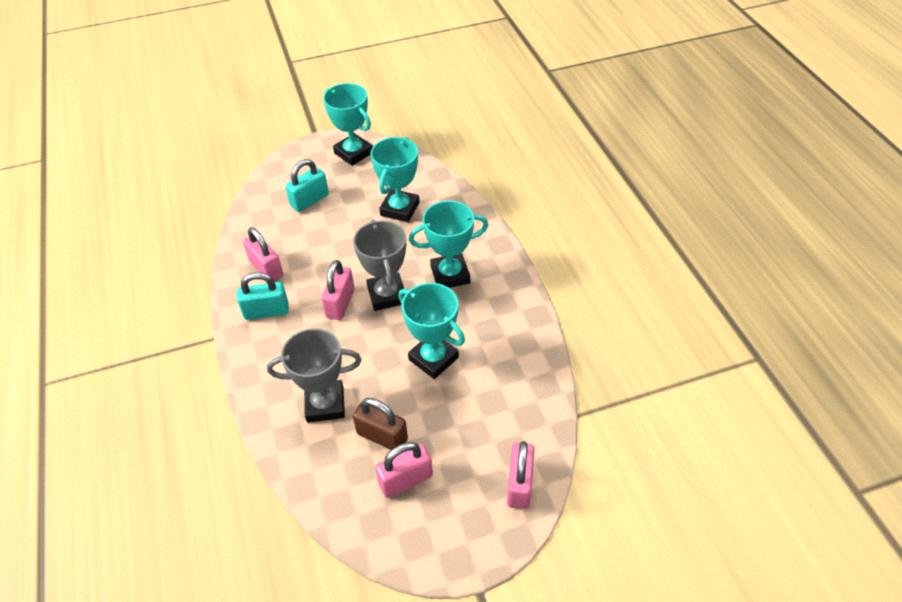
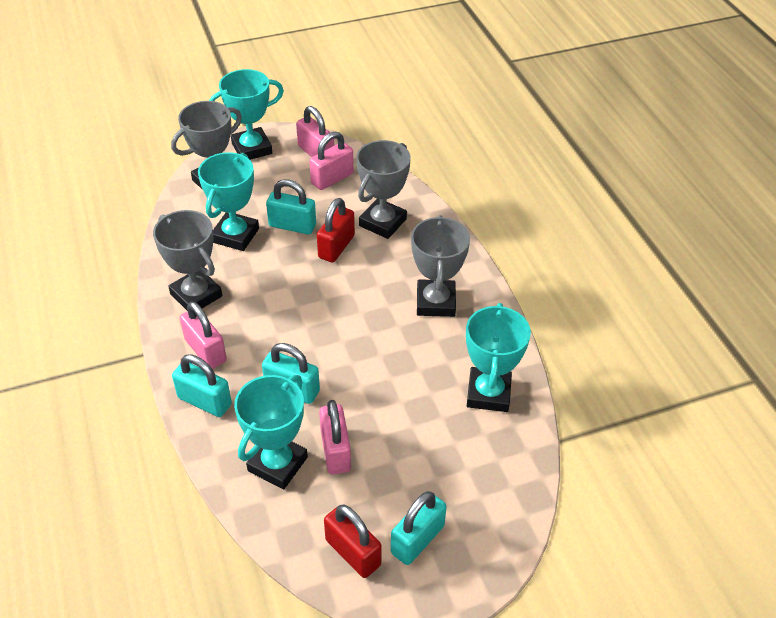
brown padlock: 1 -> 0
grey trophy: 2 -> 4
red padlock: 0 -> 2
turquoise padlock: 2 -> 4

